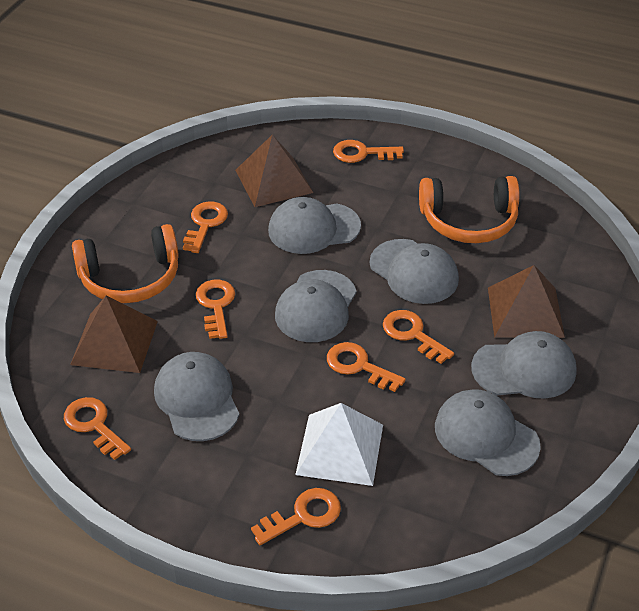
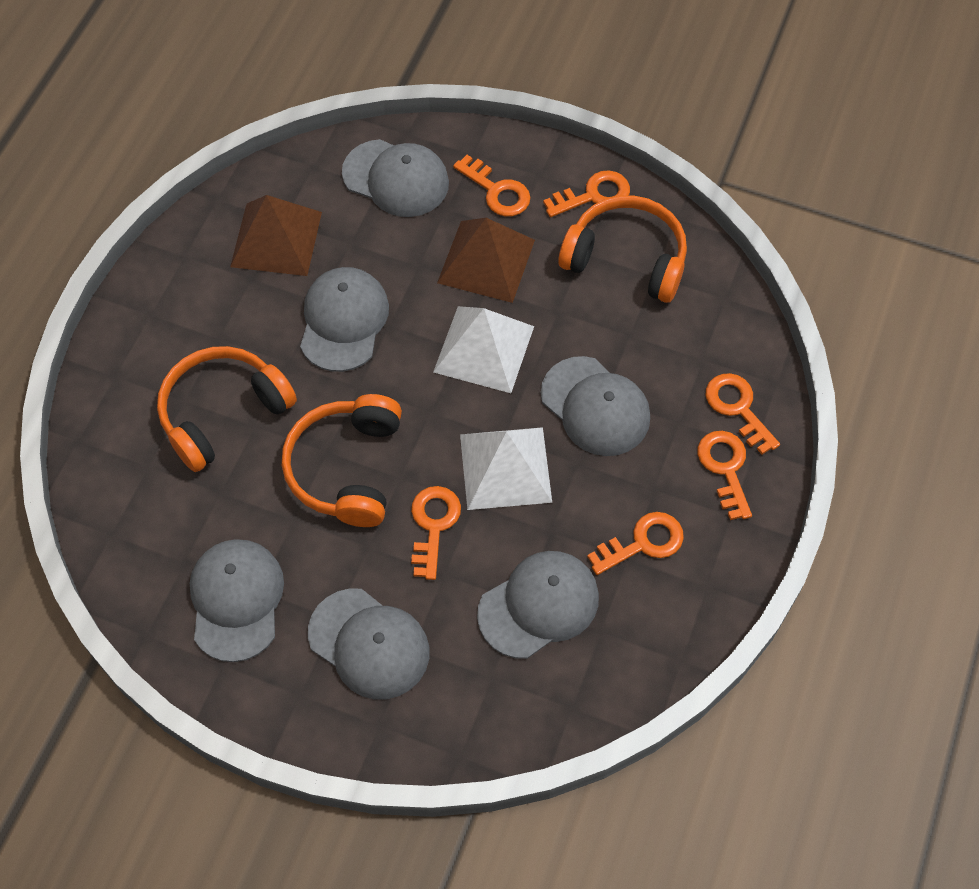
brown pyramid: 3 -> 2
orange headphones: 2 -> 3
orange key: 7 -> 6
white pyramid: 1 -> 2

